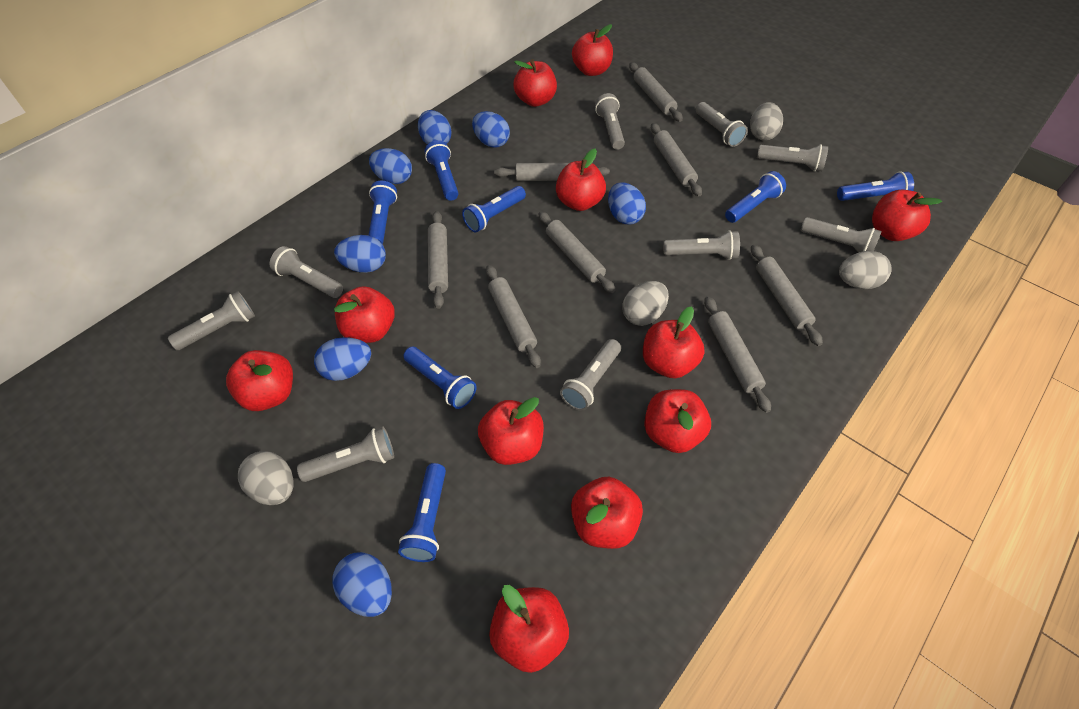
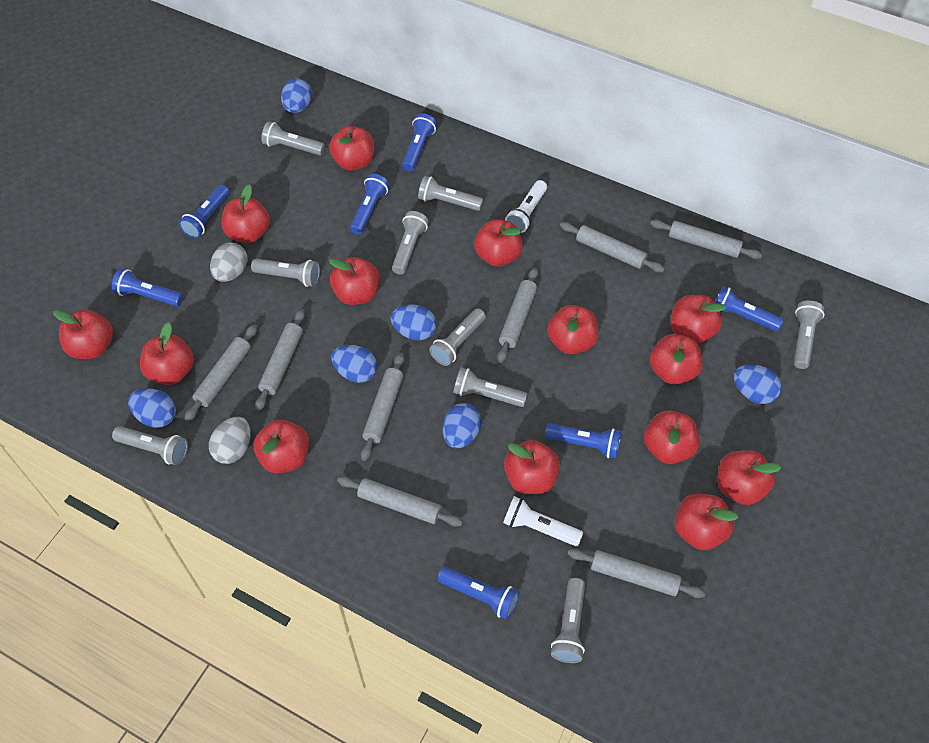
blue egg: 7 -> 6
grey egg: 4 -> 2
red apple: 11 -> 14
white flashlight: 0 -> 2

